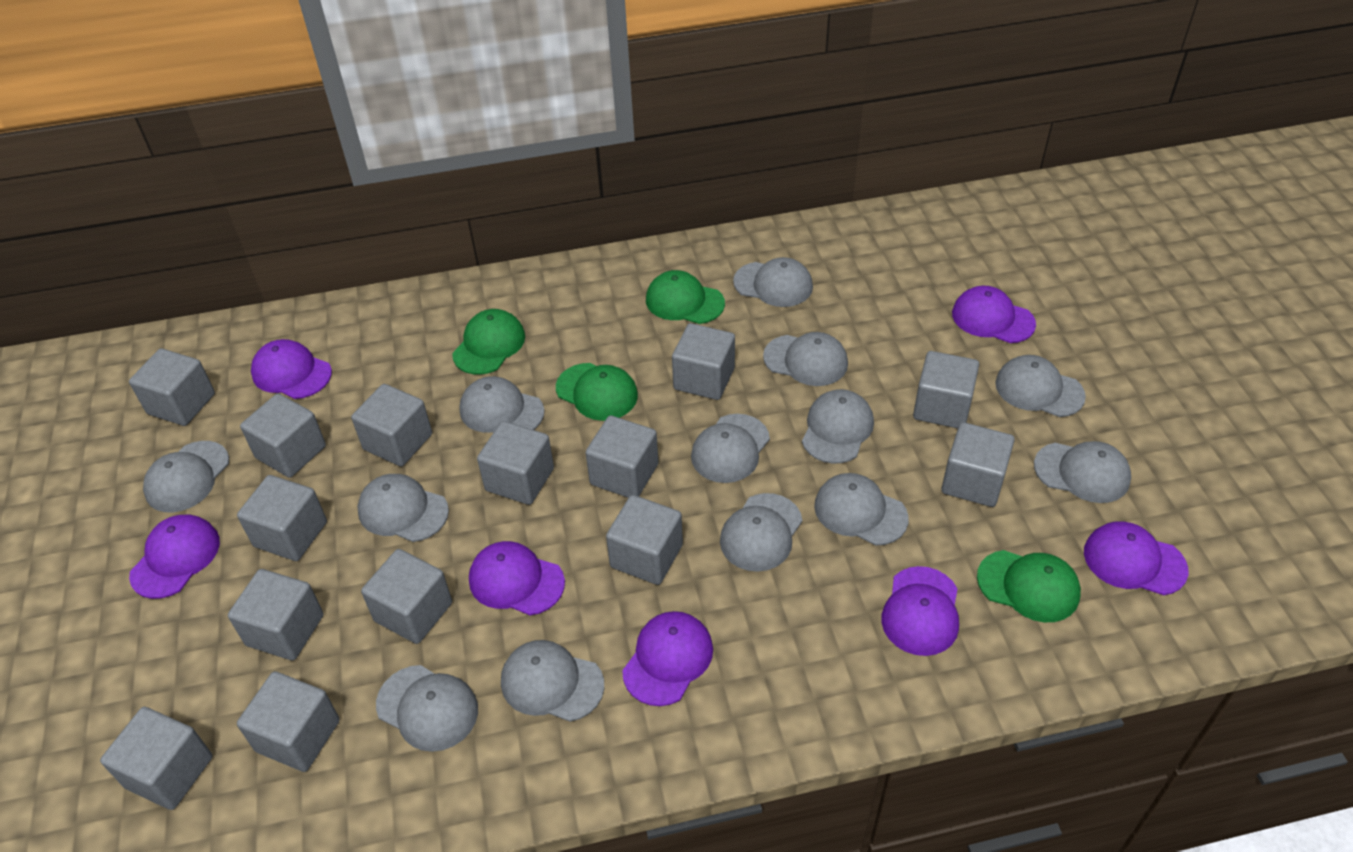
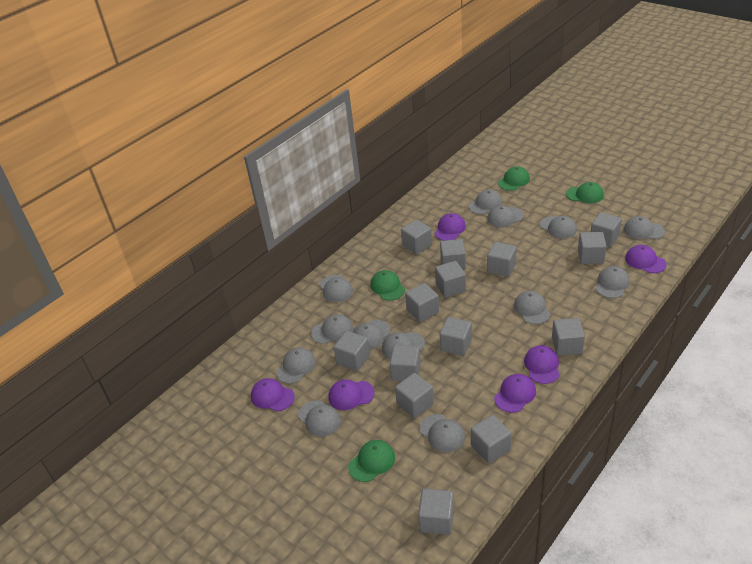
purple cap: 7 -> 6

